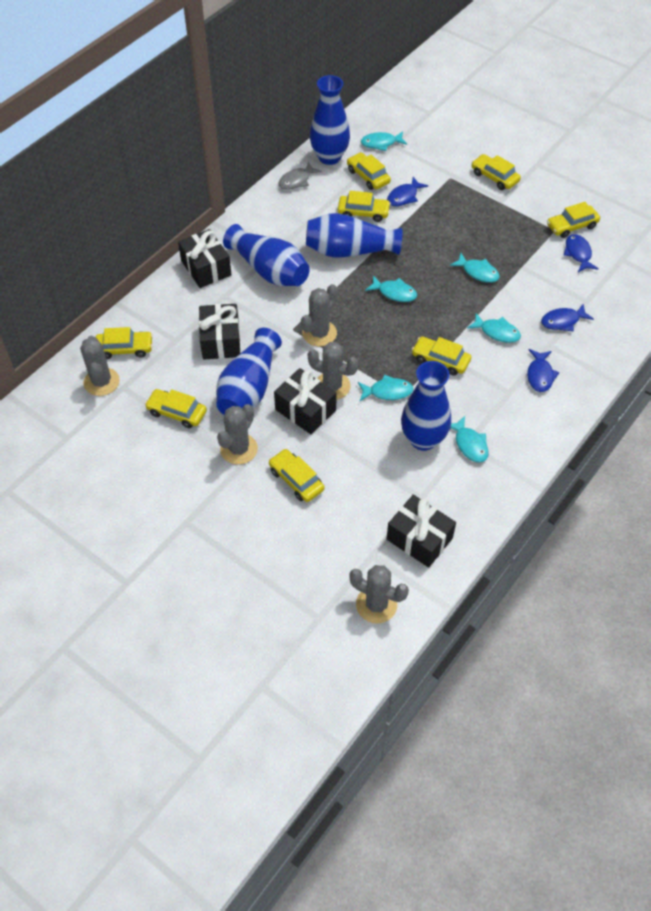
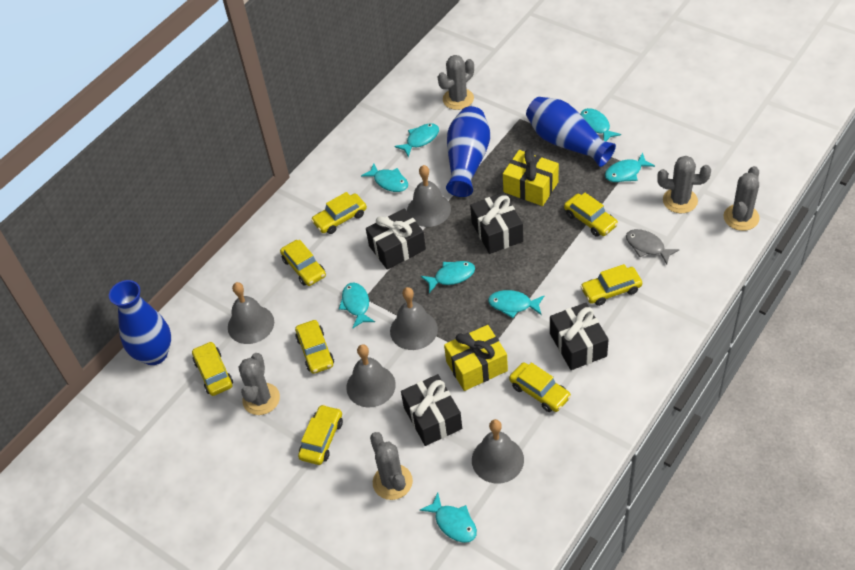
blue fish: 4 -> 0
blue vase: 5 -> 3
grey bell: 0 -> 5
turquoise fish: 6 -> 8
yellow gift: 0 -> 2

